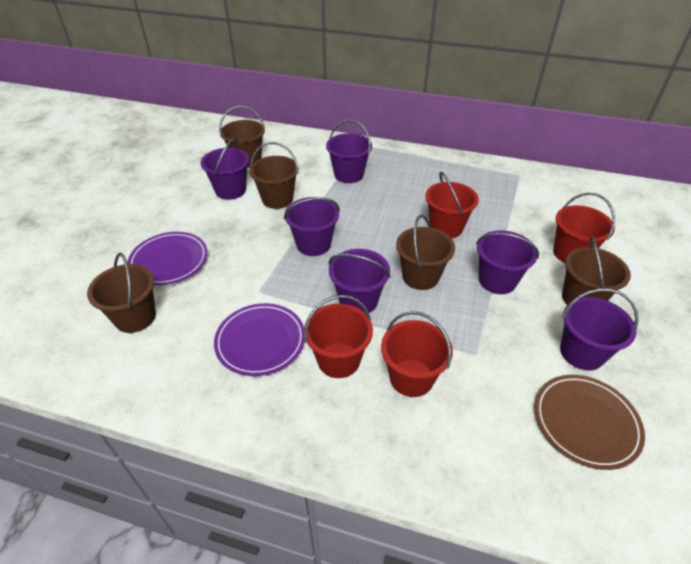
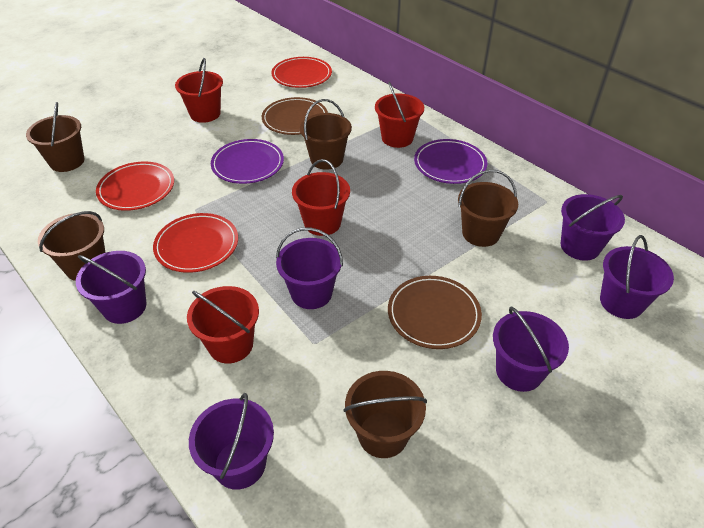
brown plate: 1 -> 2
red plate: 0 -> 3

